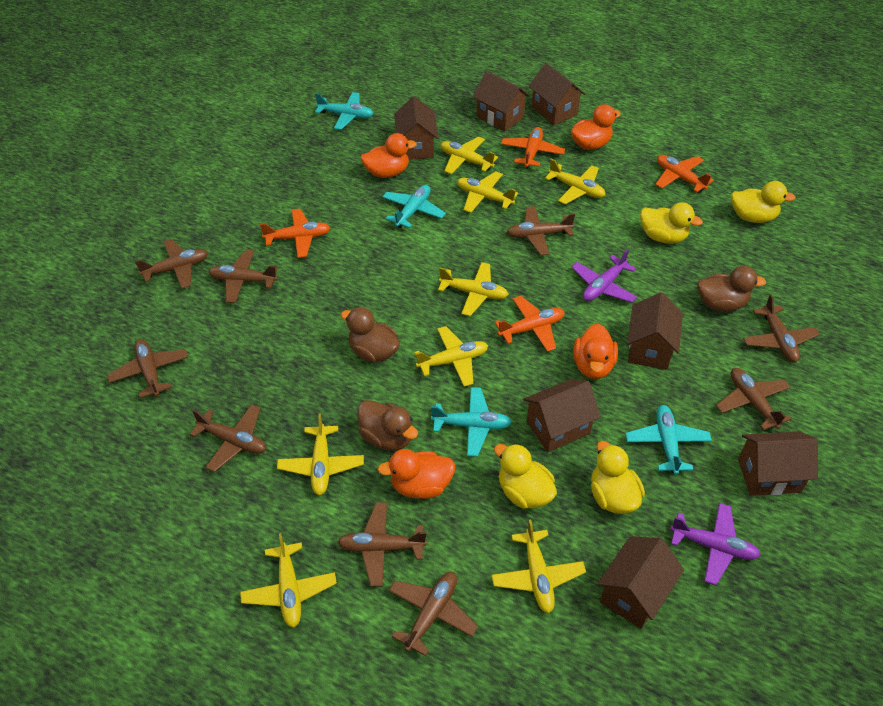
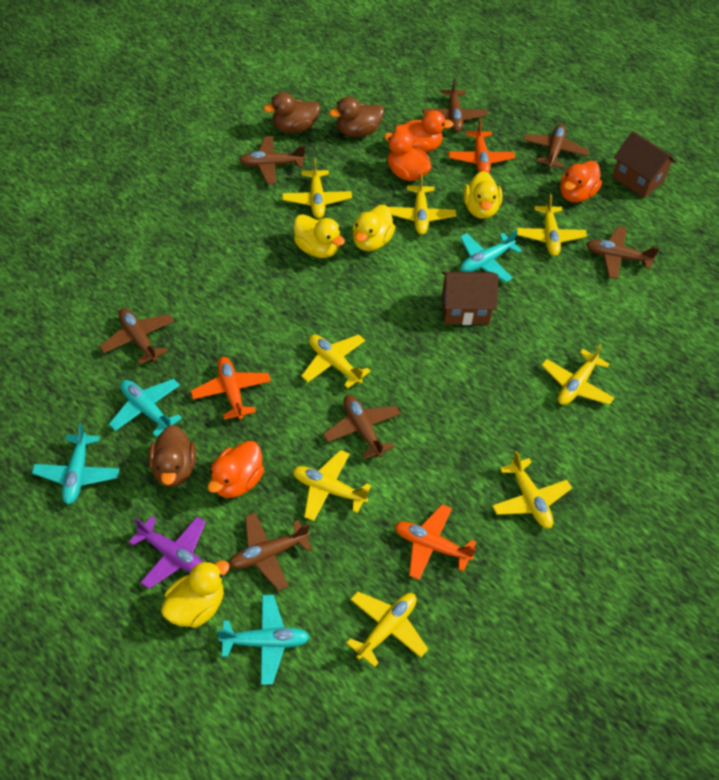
brown house: 7 -> 2
brown plane: 9 -> 7
orange plane: 4 -> 3
purple plane: 2 -> 1

